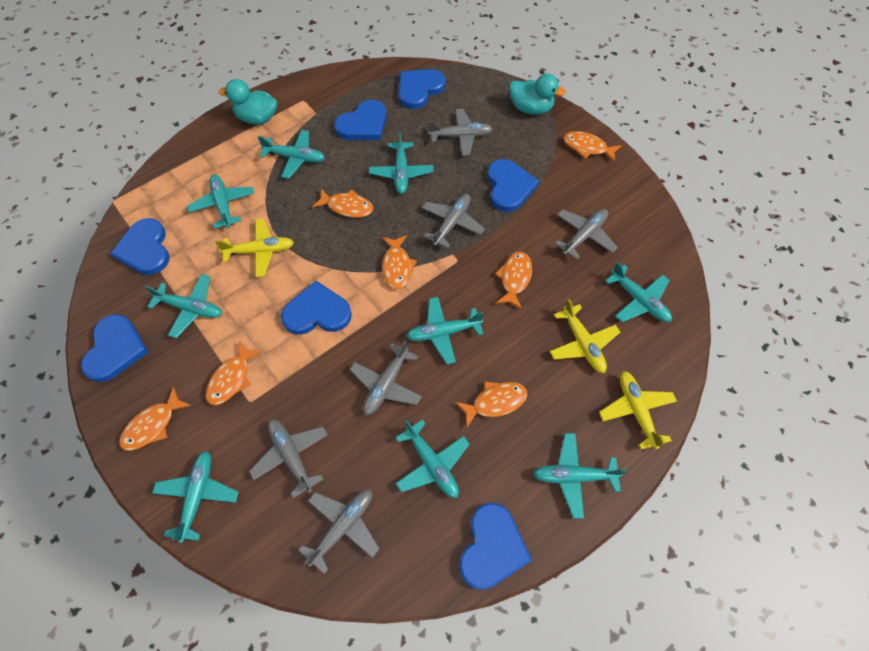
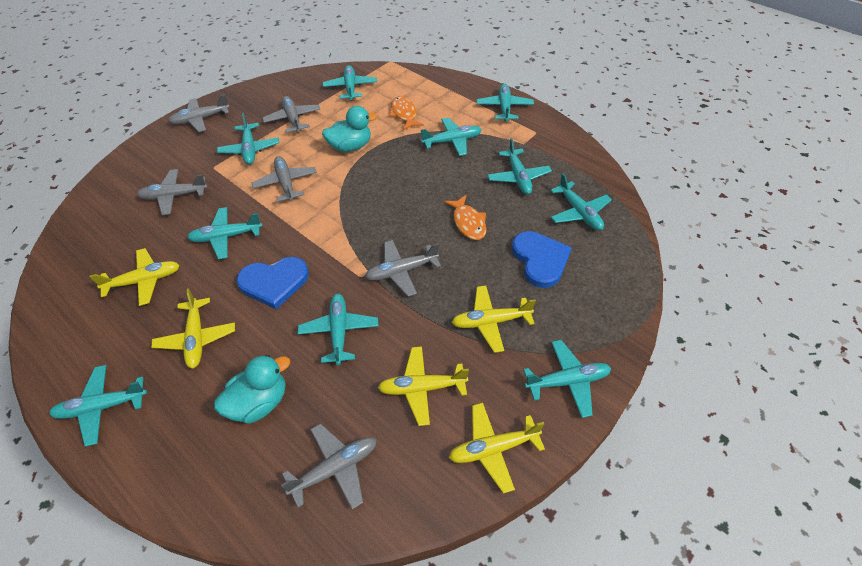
blue heart: 7 -> 2
orange fish: 7 -> 2
turquoise plane: 9 -> 10
yellow plane: 3 -> 5

